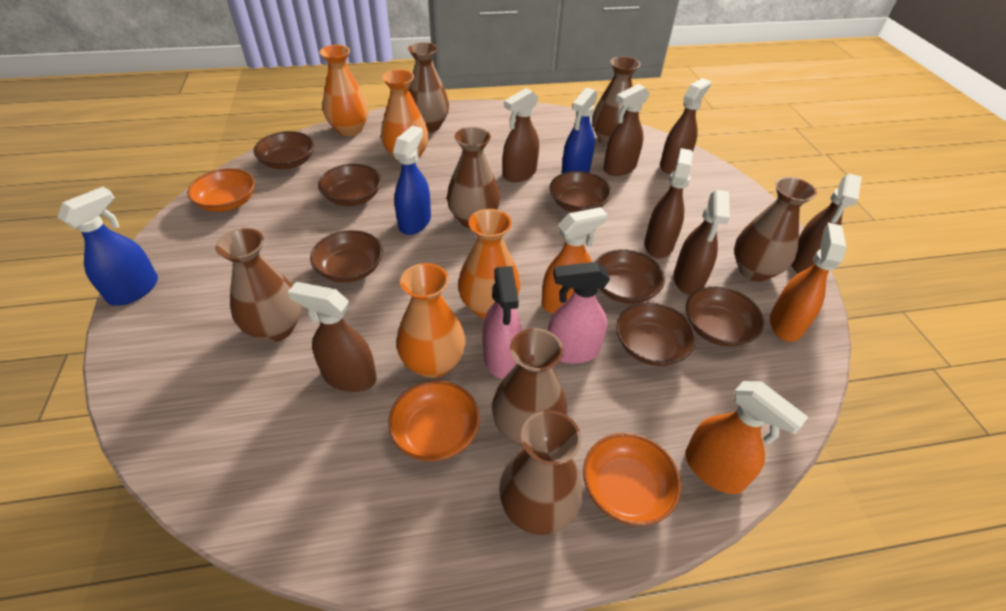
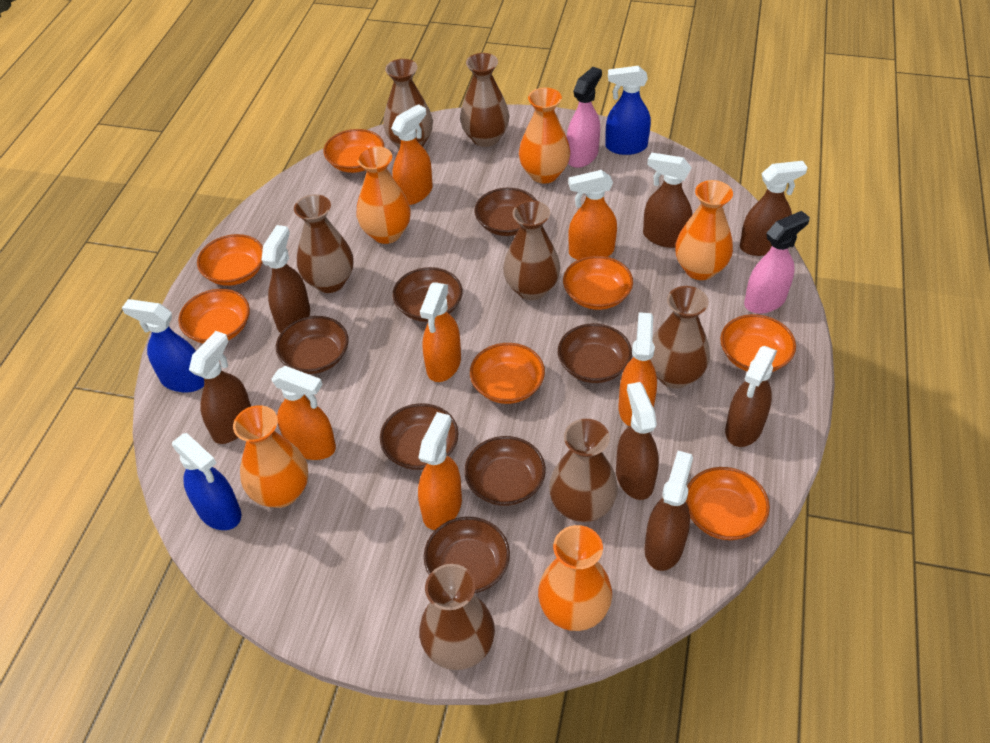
orange bowl: 3 -> 7
orange spray bottle: 3 -> 6
orange vase: 4 -> 5

